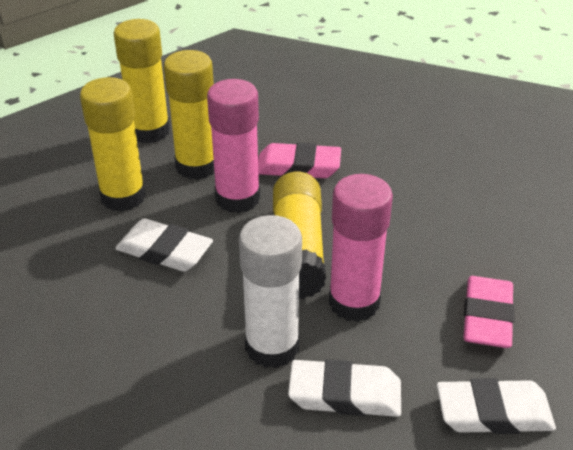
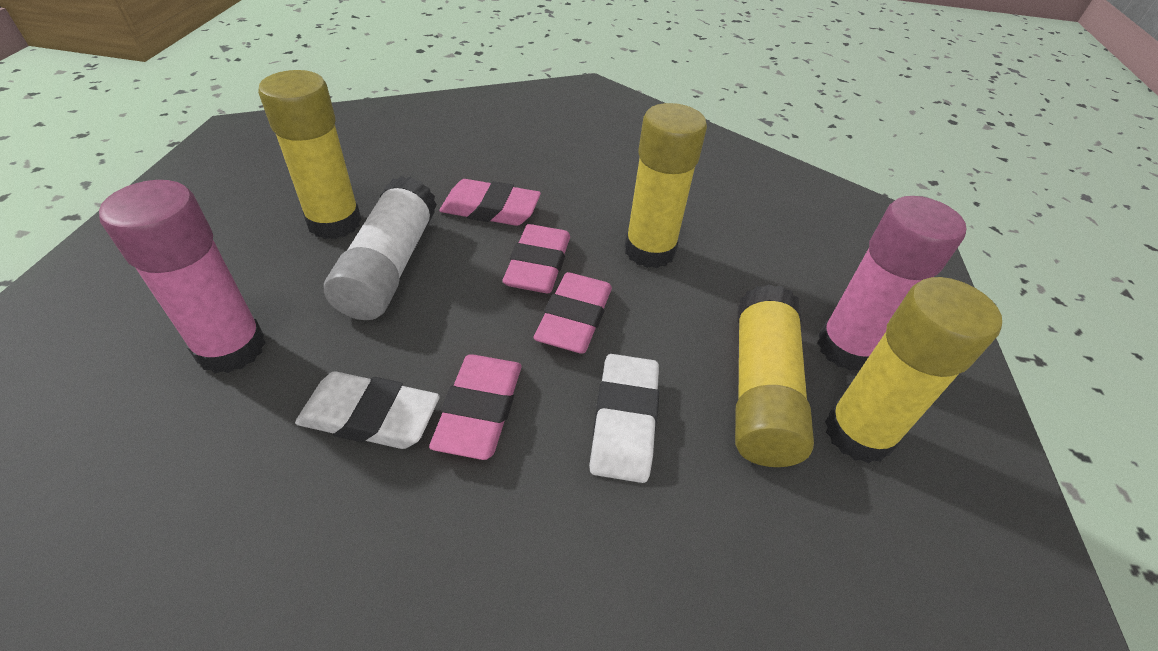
pink eraser: 2 -> 4
white eraser: 3 -> 2

